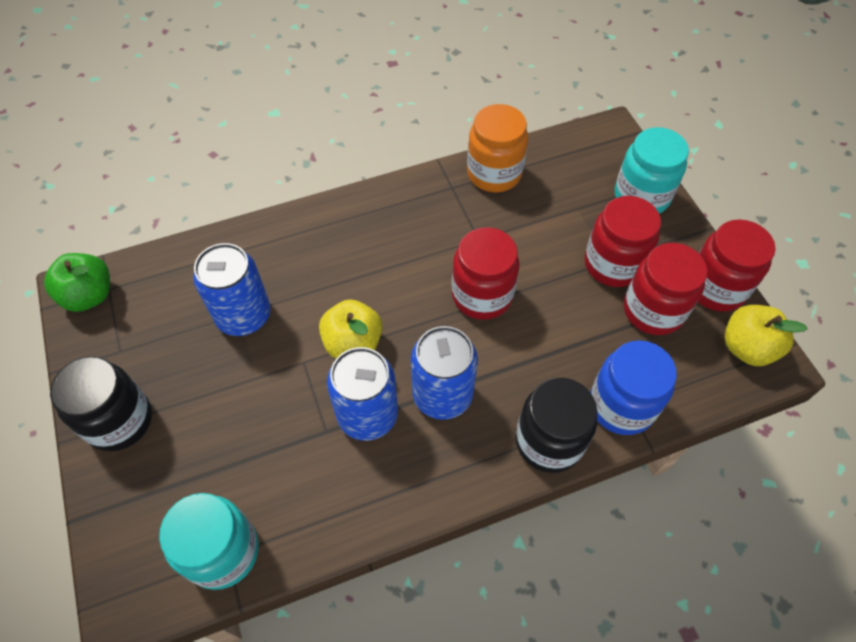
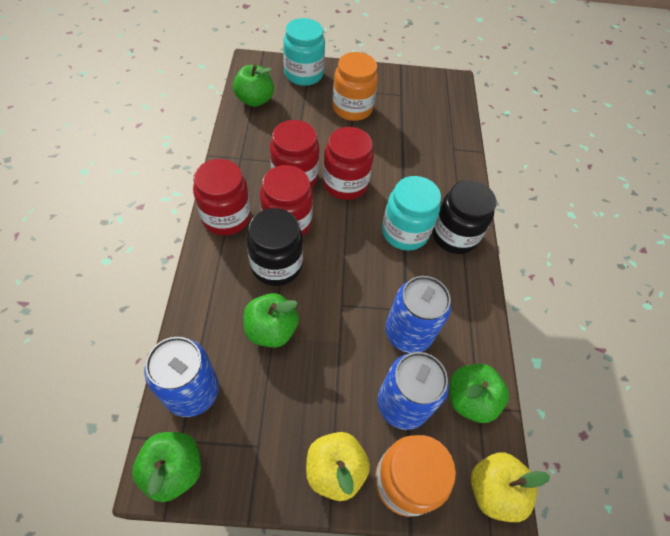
blue jar: 1 -> 0
green apple: 1 -> 4
orange jar: 1 -> 2

